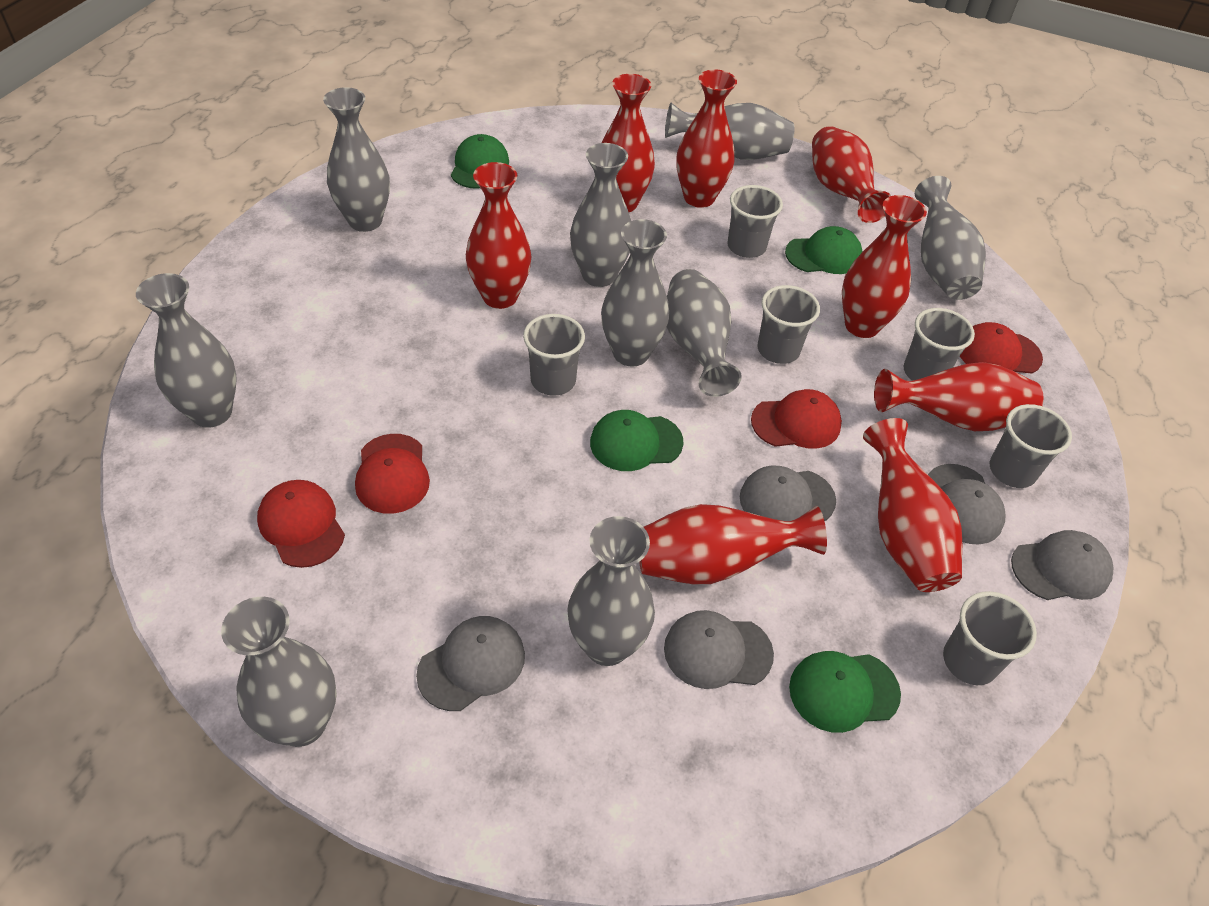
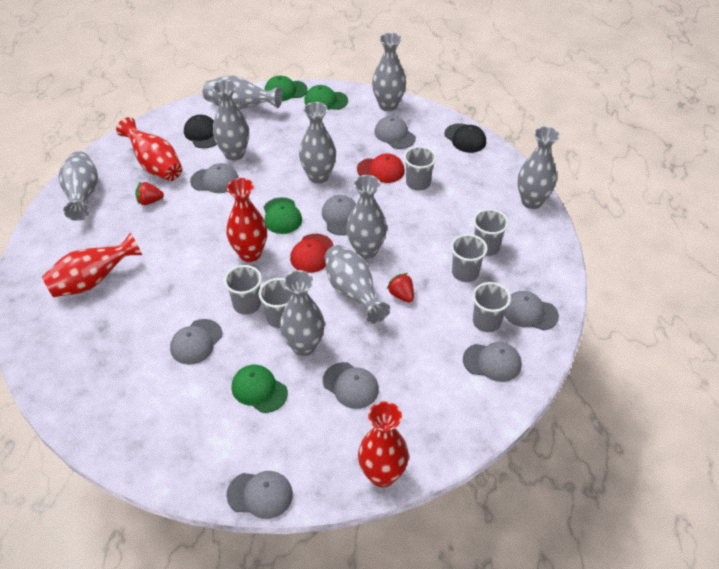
black cap: 0 -> 2
grey cap: 5 -> 8
red cap: 4 -> 2
red strawberry: 0 -> 2
red vase: 8 -> 4

